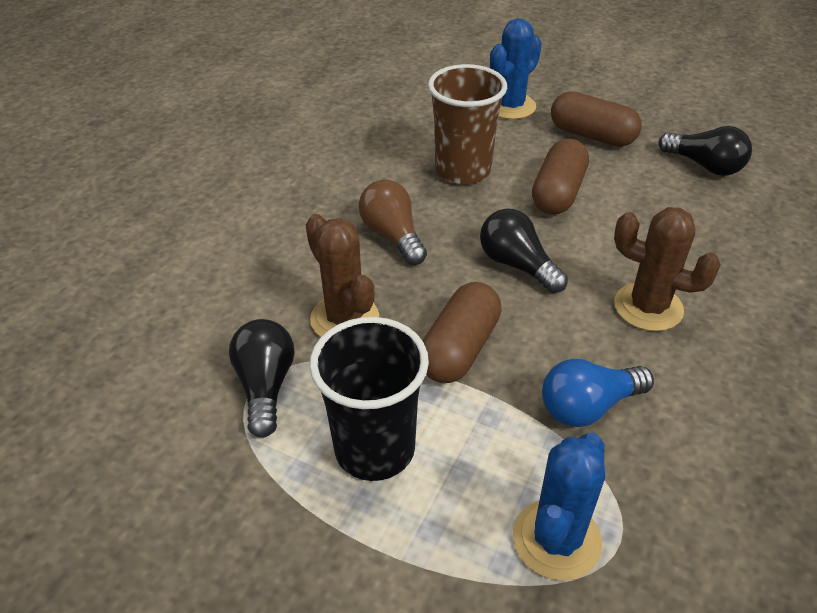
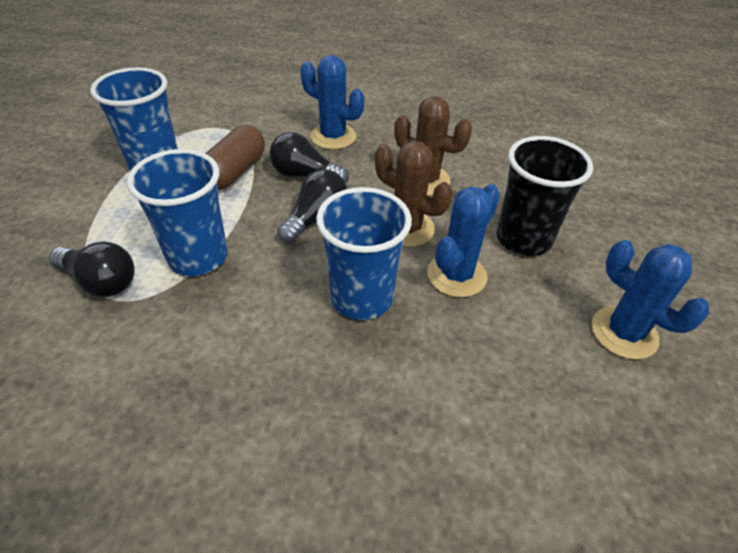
blue cactus: 2 -> 3
blue cup: 0 -> 3
blue light bulb: 1 -> 0
brown capsule: 3 -> 1
brown cup: 1 -> 0
brown light bulb: 1 -> 0

